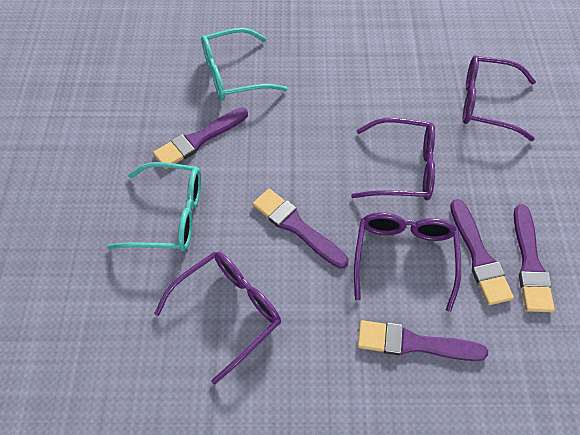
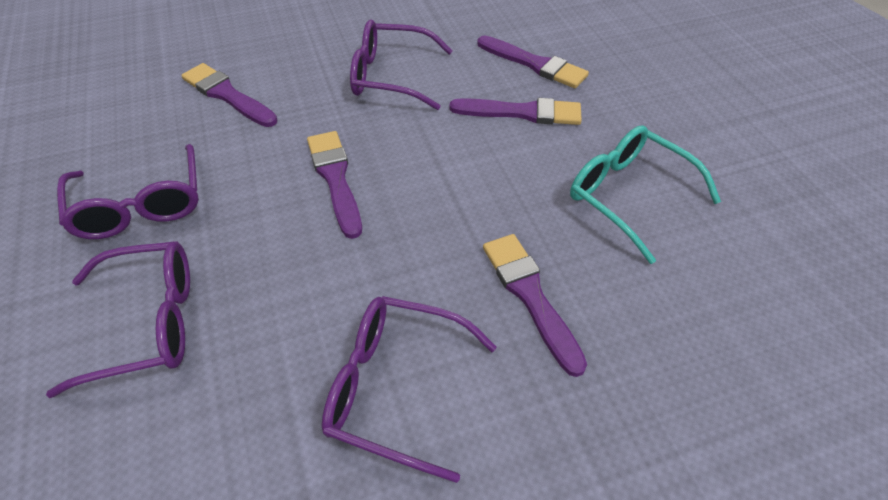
turquoise glasses: 2 -> 1

